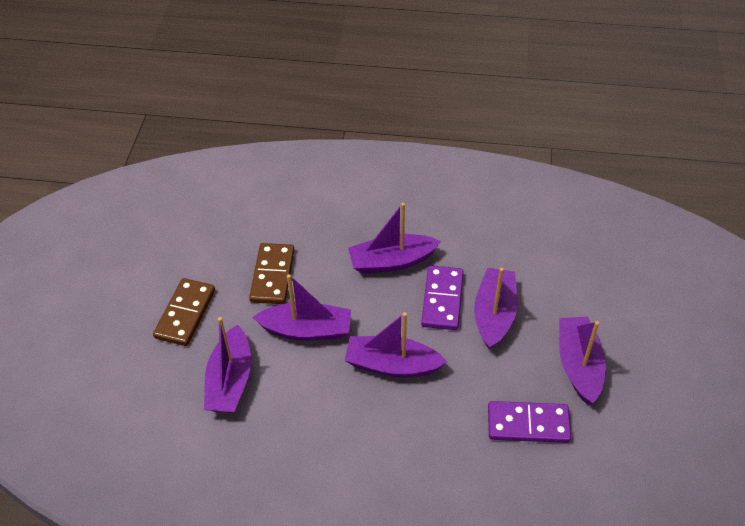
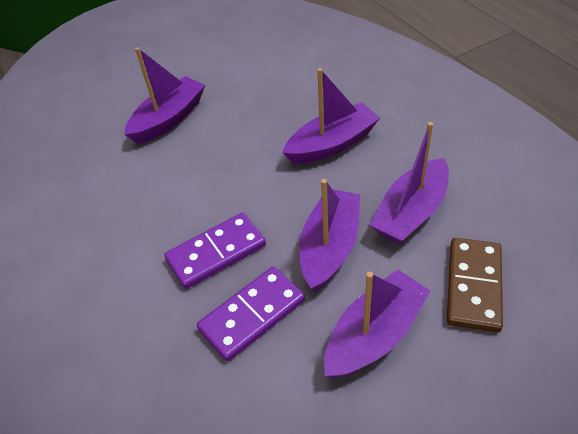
brown domino: 2 -> 1
purple boat: 6 -> 5

